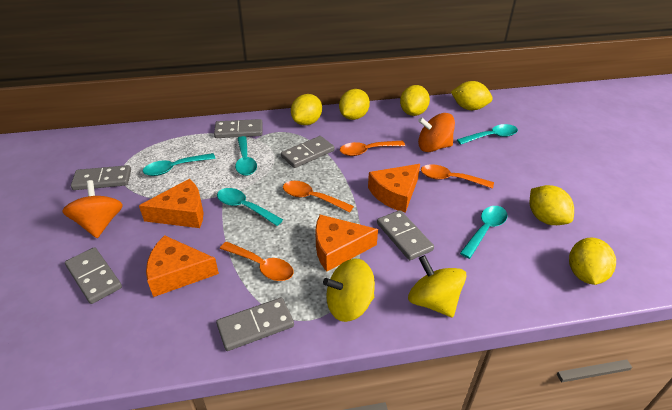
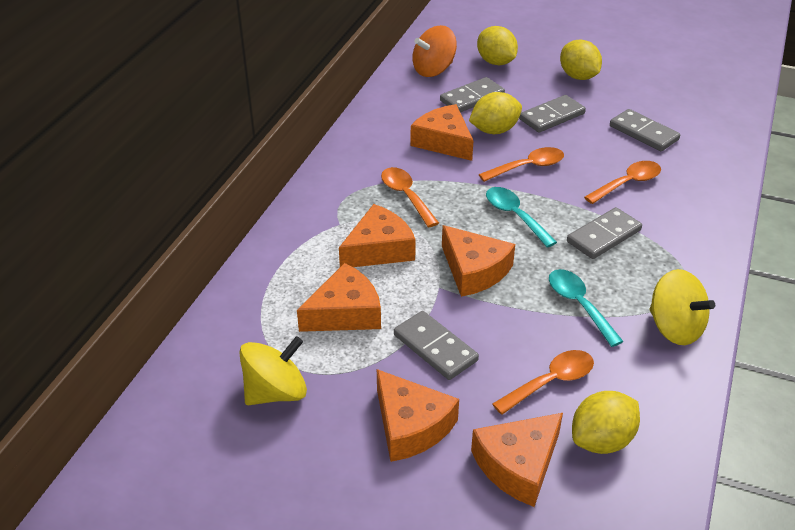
grey domino: 6 -> 5
orange cheese: 4 -> 6
orange spinning top: 2 -> 1
turquoise spoon: 5 -> 2
yellow lemon: 6 -> 4

